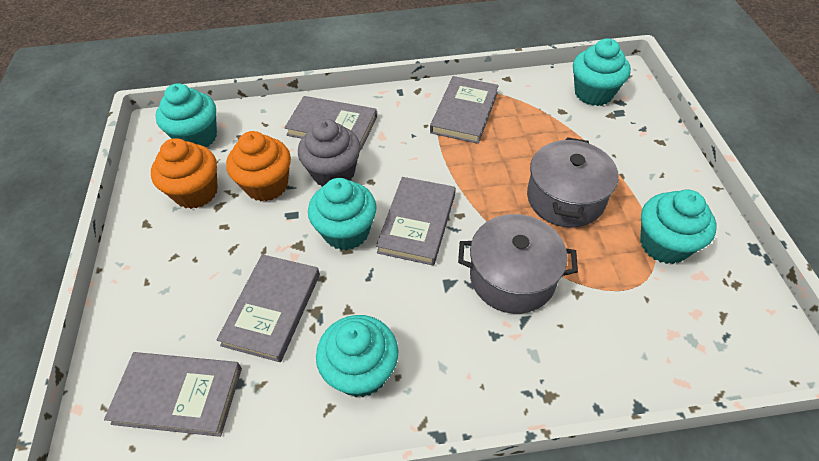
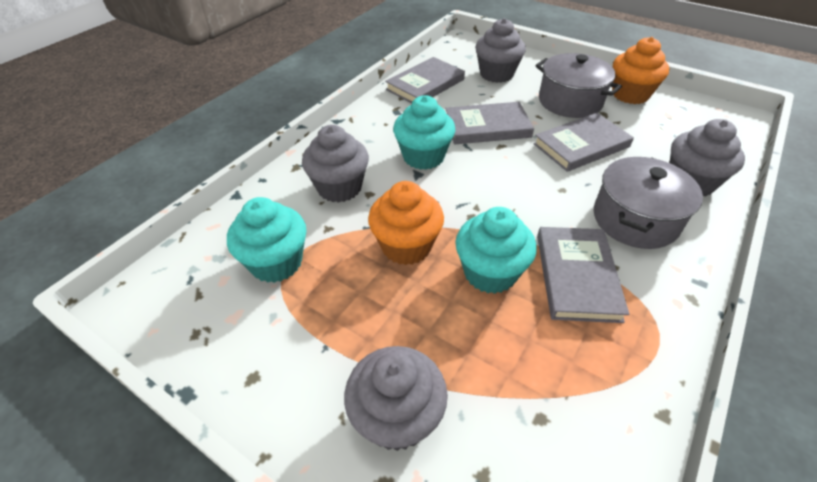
grey book: 5 -> 4
grey cupcake: 1 -> 4
turquoise cupcake: 5 -> 3

